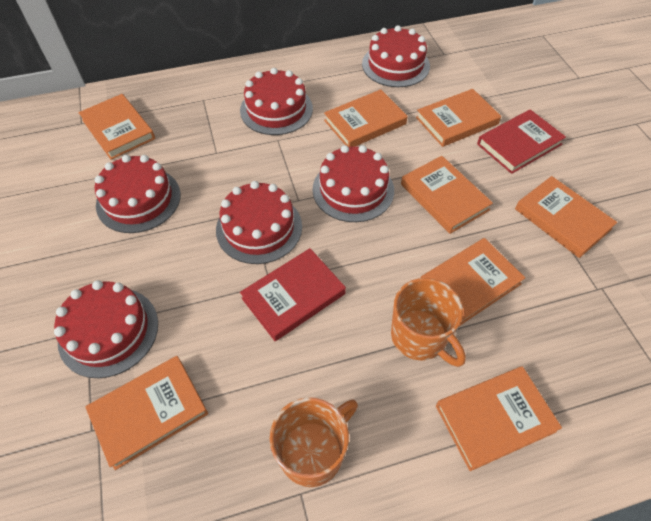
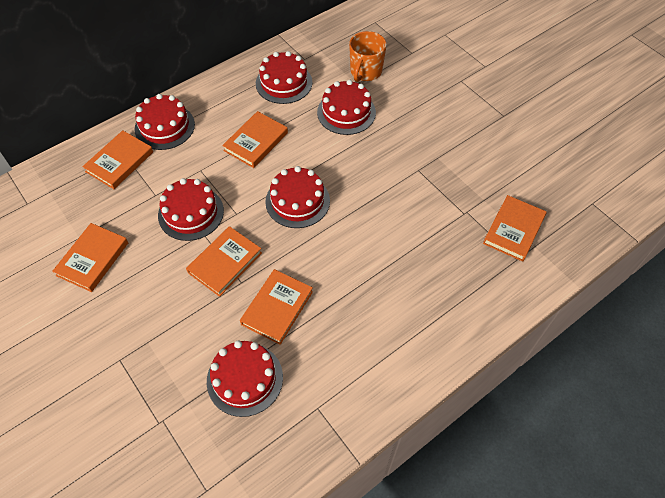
orange book: 8 -> 6
orange mug: 2 -> 1
red book: 2 -> 0

